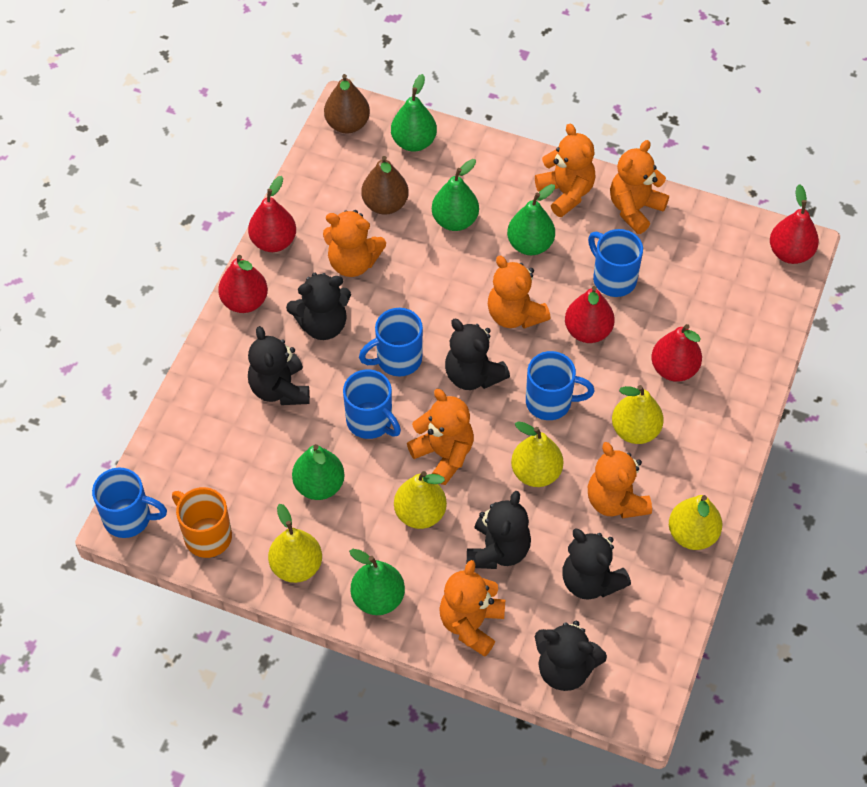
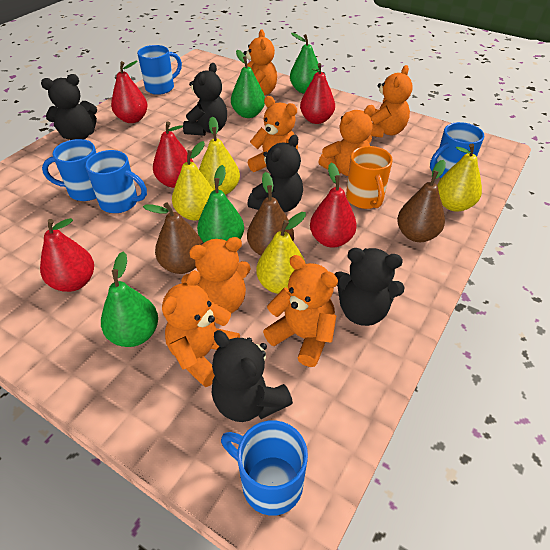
black teddy bear: 6 -> 5
brown pear: 2 -> 3
green pear: 5 -> 4
yellow pear: 5 -> 4

